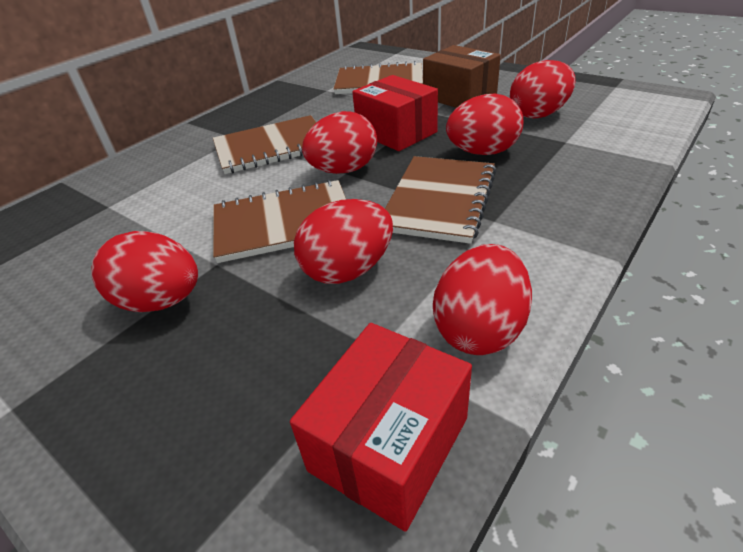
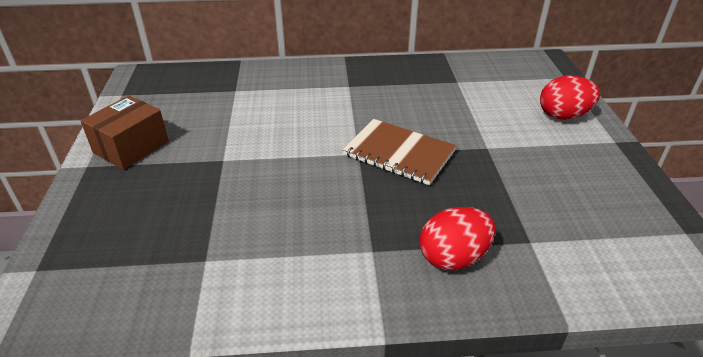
brown notebook: 4 -> 1
red box: 2 -> 0
red egg: 6 -> 2

